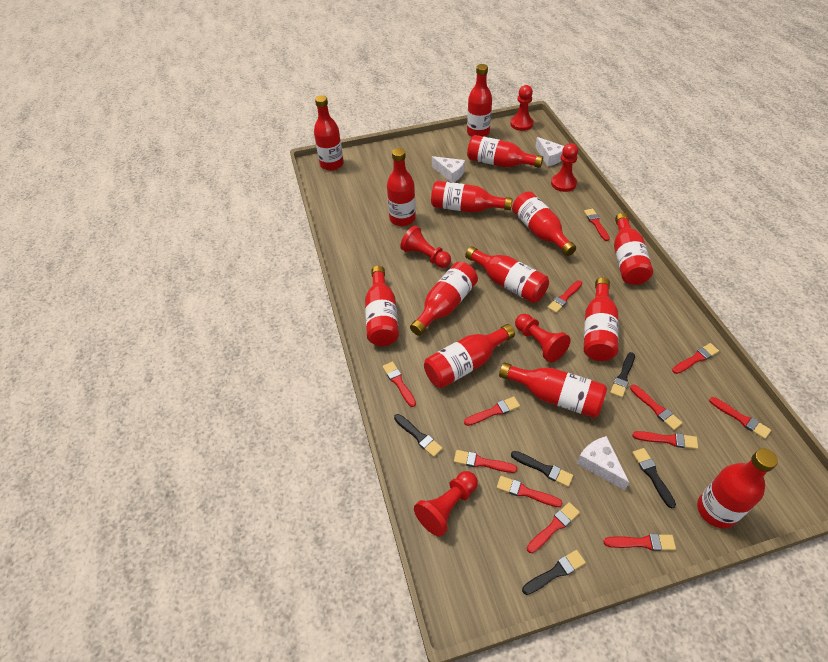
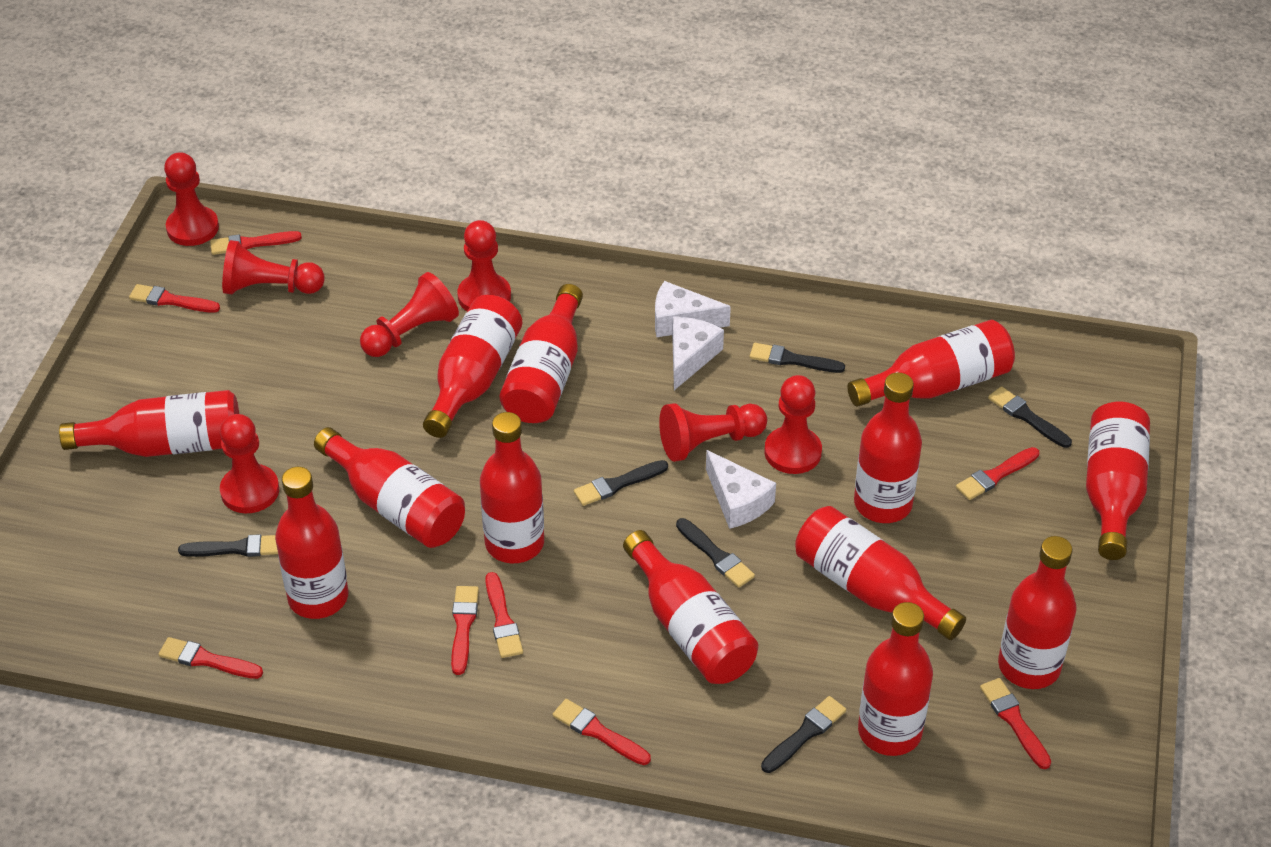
black brush: 5 -> 6
red bottle: 14 -> 13
red brush: 12 -> 8
red pawn: 5 -> 7

